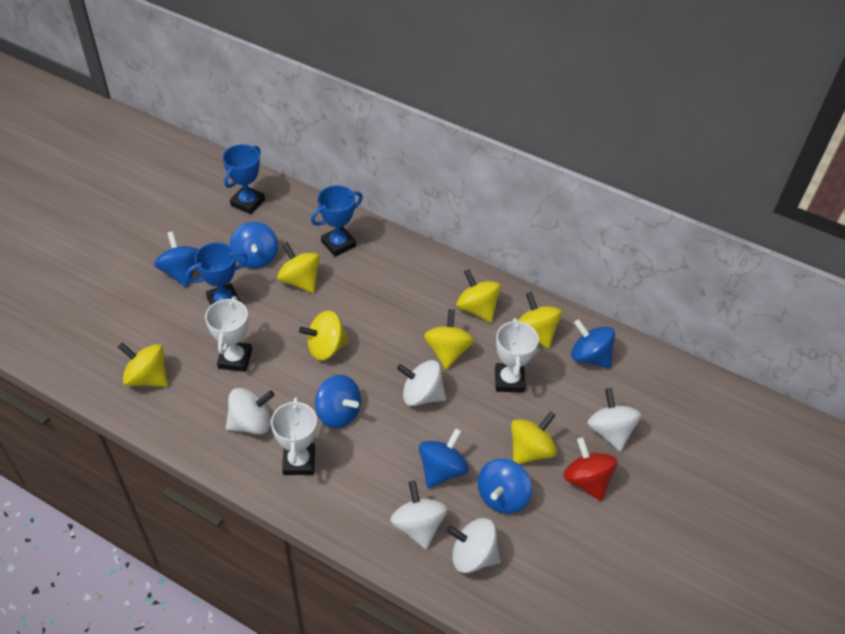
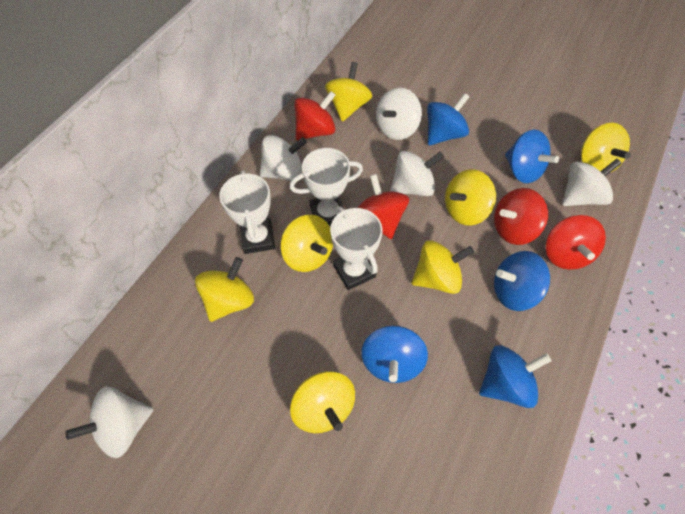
blue spinning top: 6 -> 5
blue trophy: 3 -> 0
red spinning top: 1 -> 4

